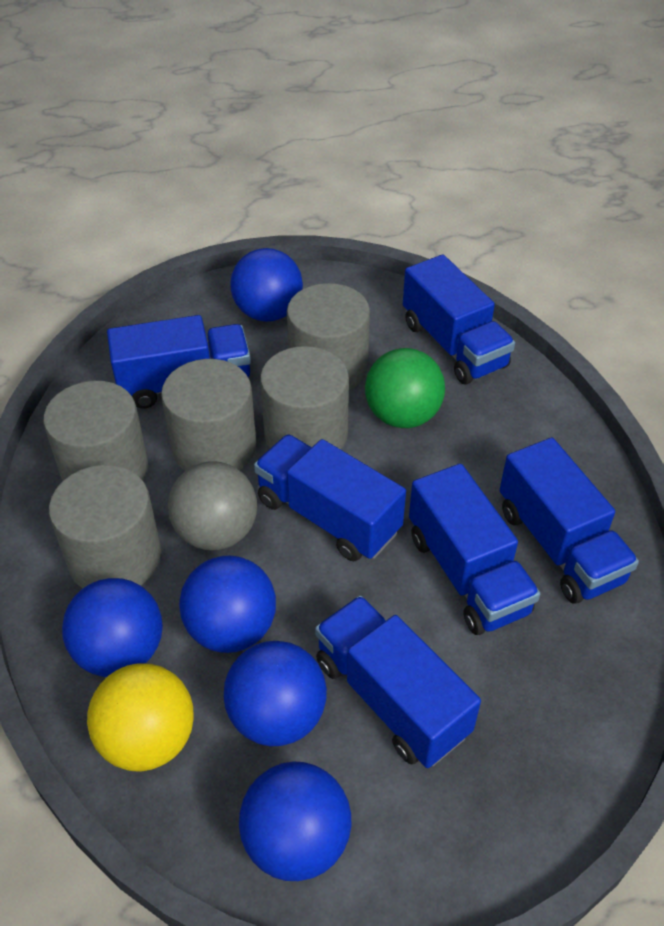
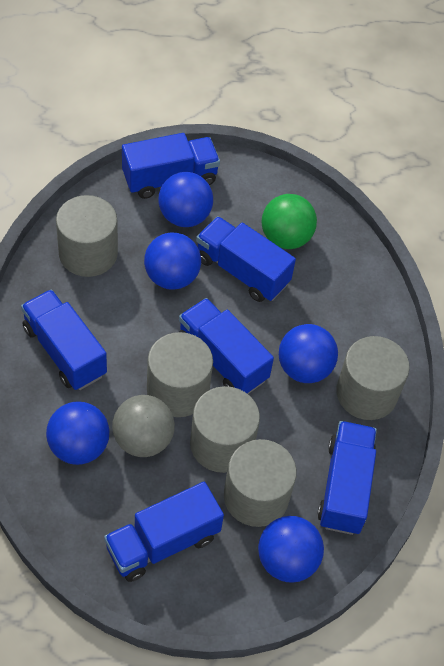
yellow ball: 1 -> 0

